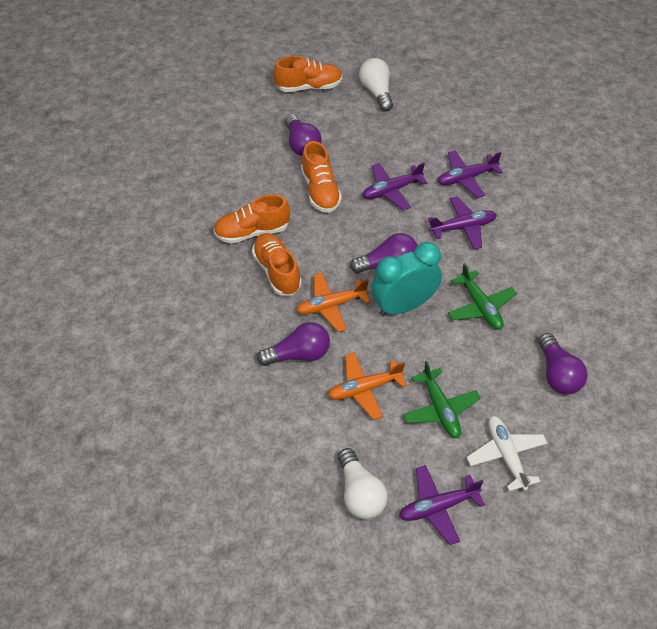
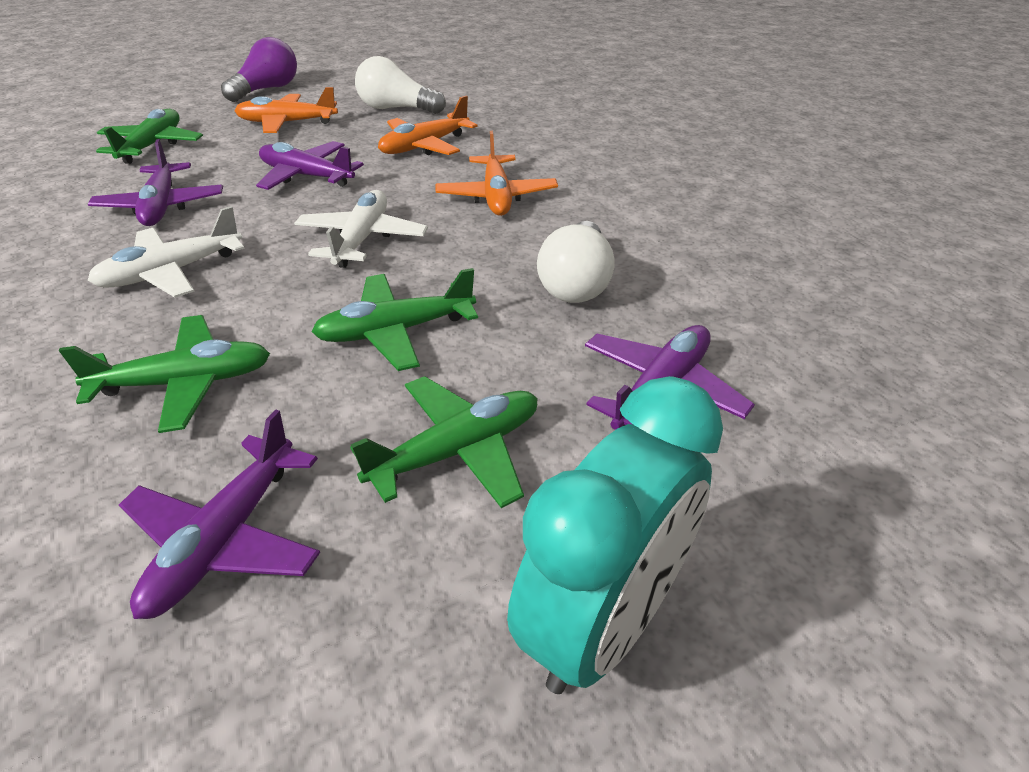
green plane: 2 -> 4
orange plane: 2 -> 3
orange shoe: 4 -> 0
purple light bulb: 4 -> 1
white plane: 1 -> 2

